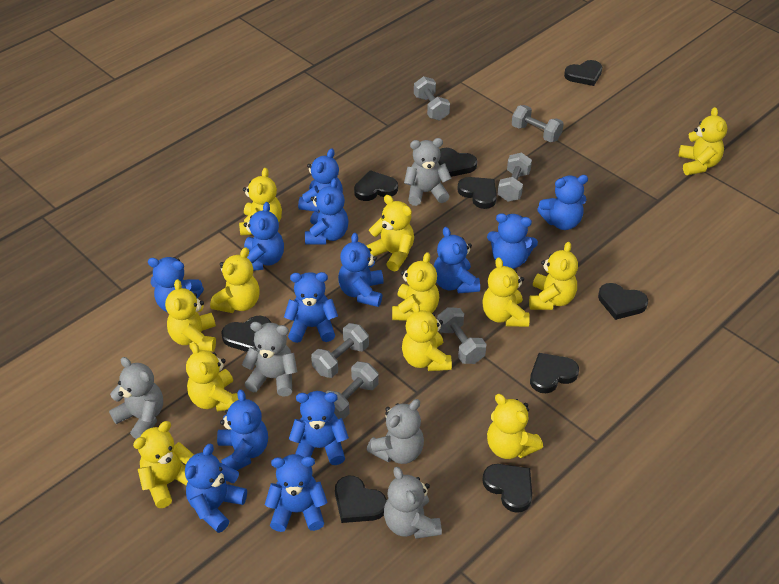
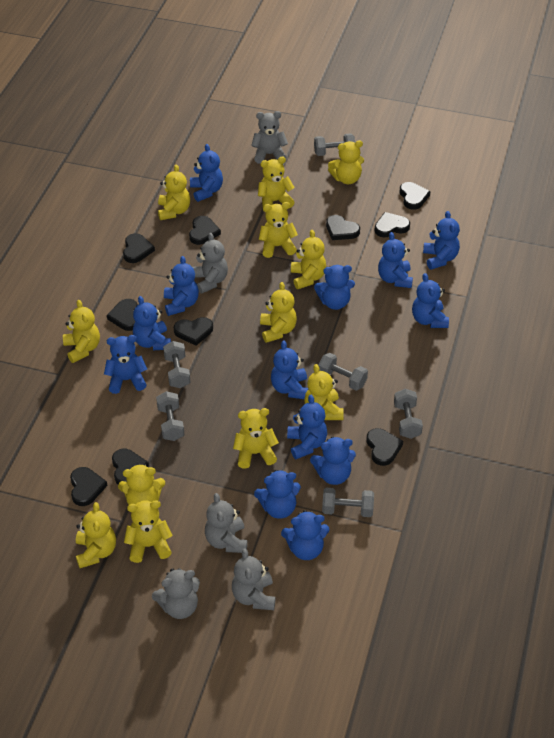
black heart: 9 -> 10

